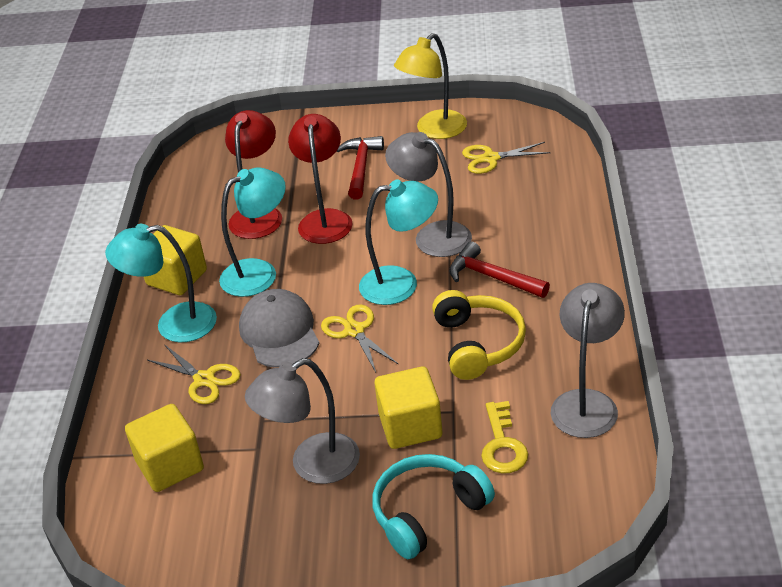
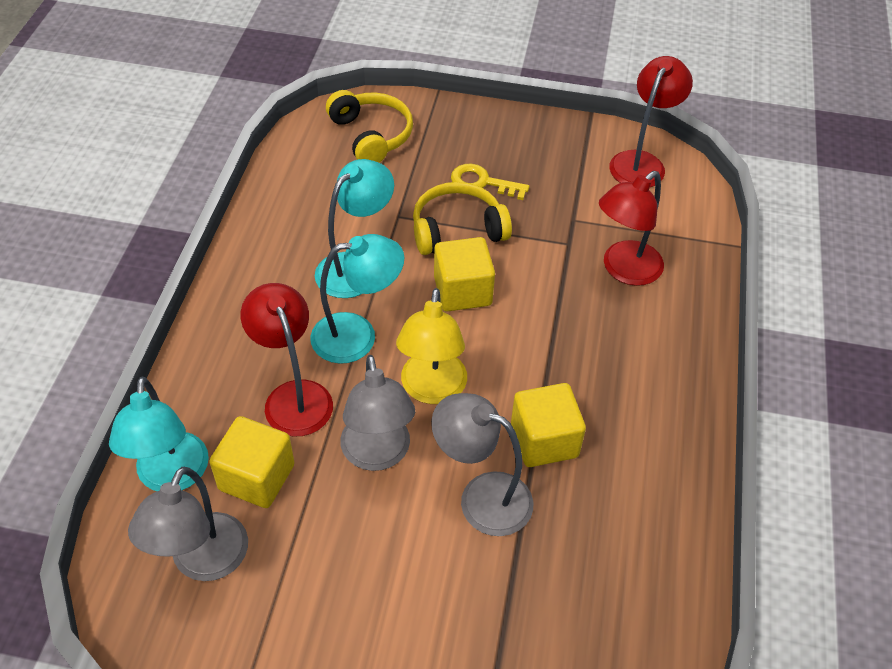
grey cap: 1 -> 0
red hammer: 2 -> 0
red lamp: 2 -> 3
turquoise headphones: 1 -> 0
yellow headphones: 1 -> 2
yellow scissors: 3 -> 0

